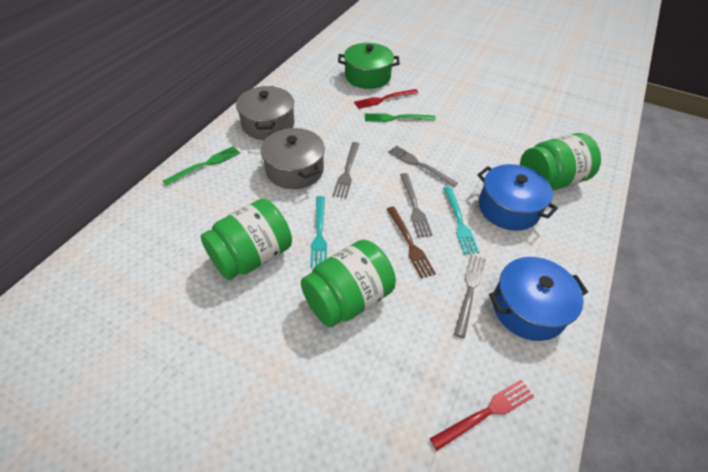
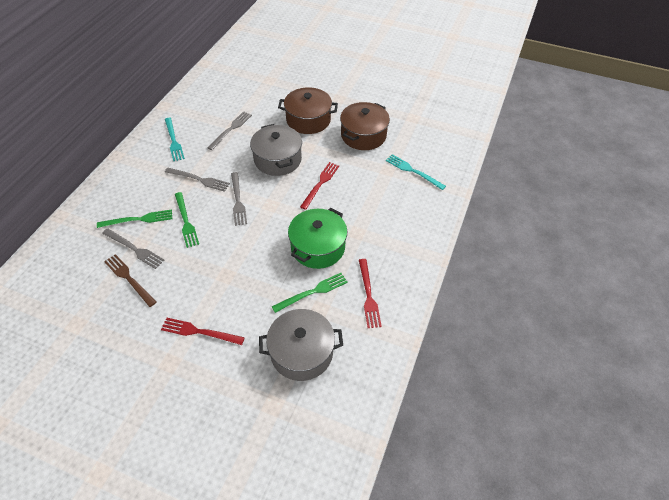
blue pot: 2 -> 0
brown pot: 0 -> 2
green fork: 2 -> 3
green jar: 3 -> 0
red fork: 2 -> 3

